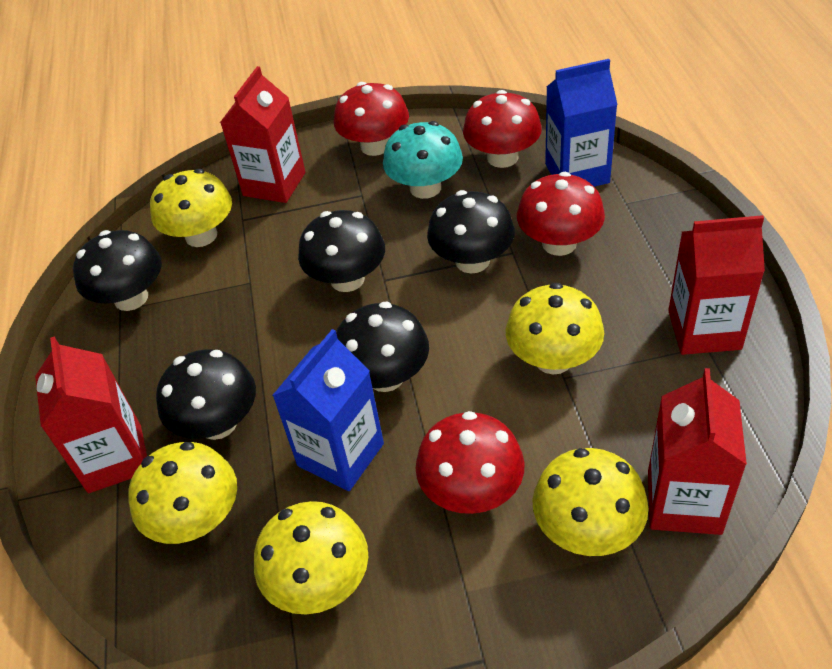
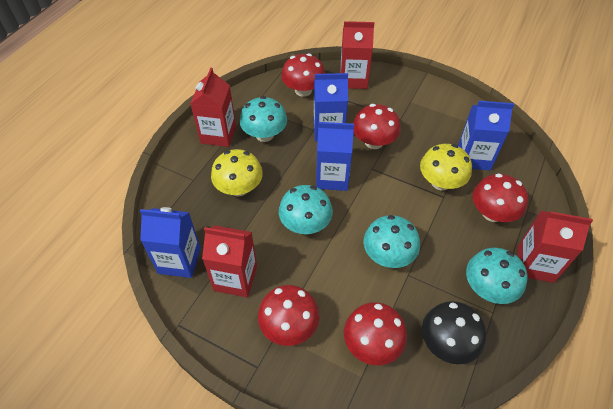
black mushroom: 5 -> 1
blue carton: 2 -> 4
red mushroom: 4 -> 5
turquoise mushroom: 1 -> 4
yellow mushroom: 5 -> 2

